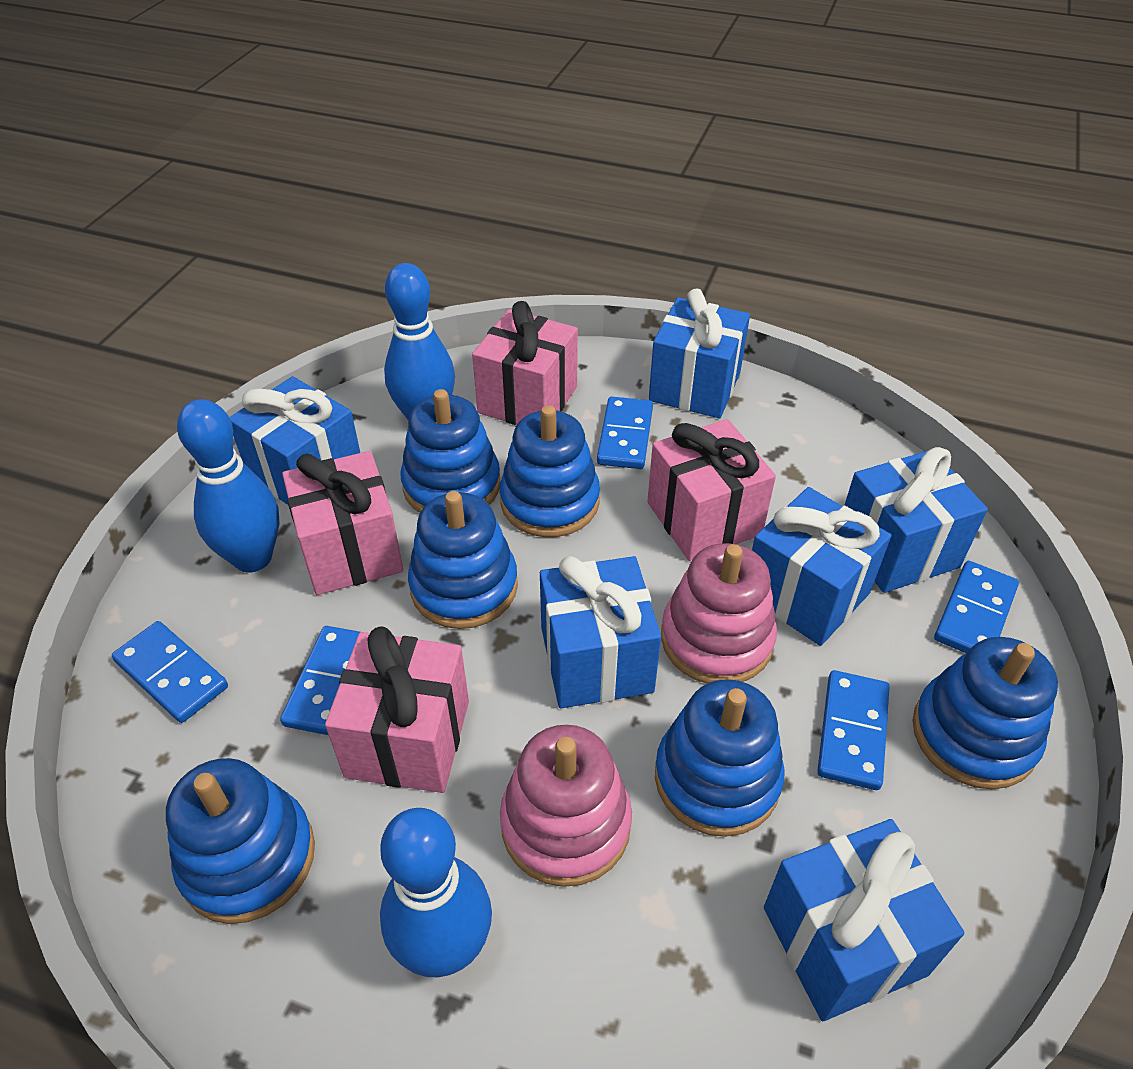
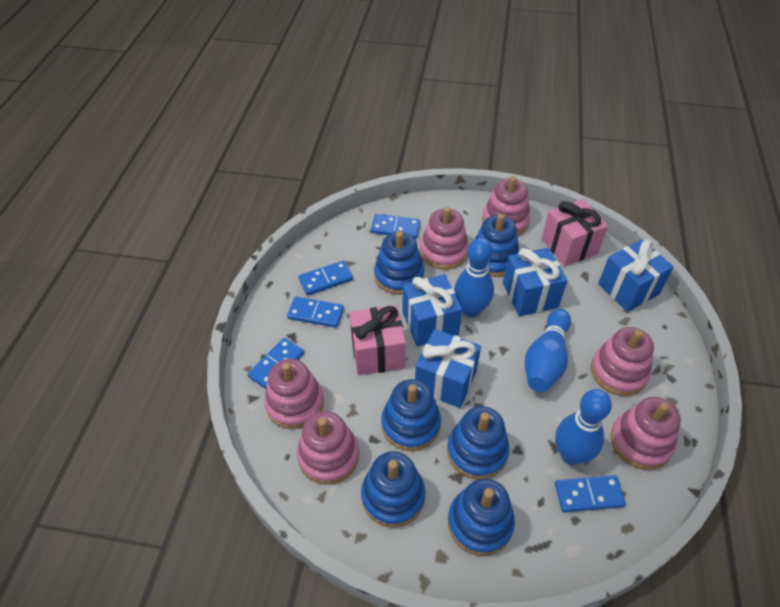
blue gift: 6 -> 4
pink gift: 4 -> 2
pink stacking toy: 2 -> 6

